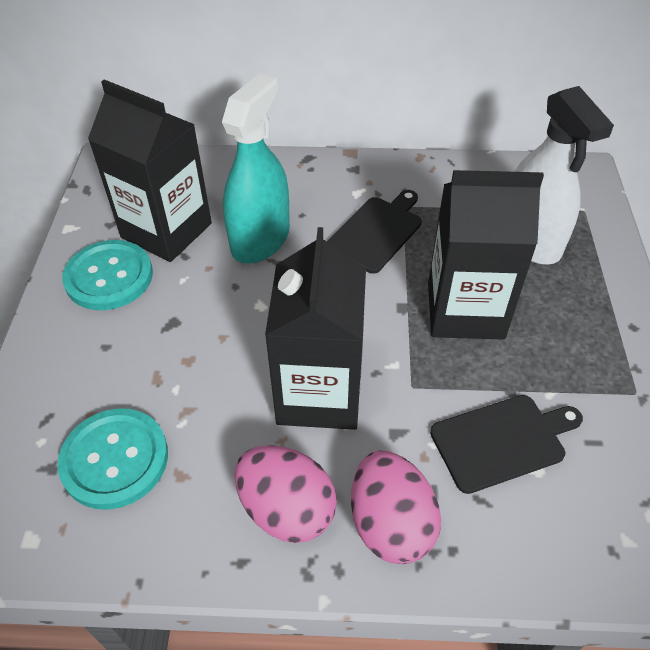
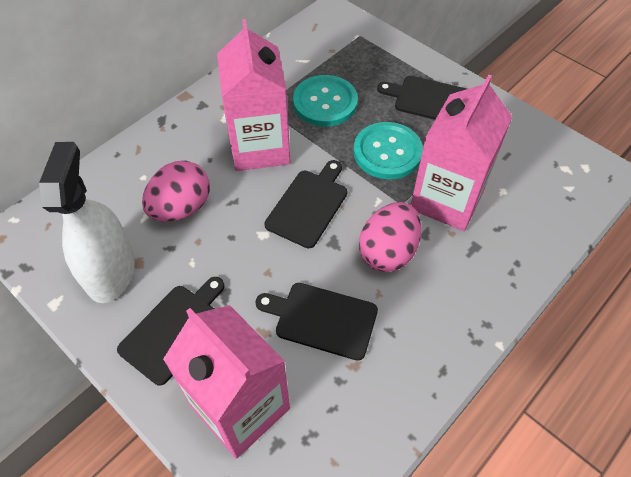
black carton: 3 -> 0
black cutting board: 2 -> 4
pink carton: 0 -> 3
turquoise spray bottle: 1 -> 0

